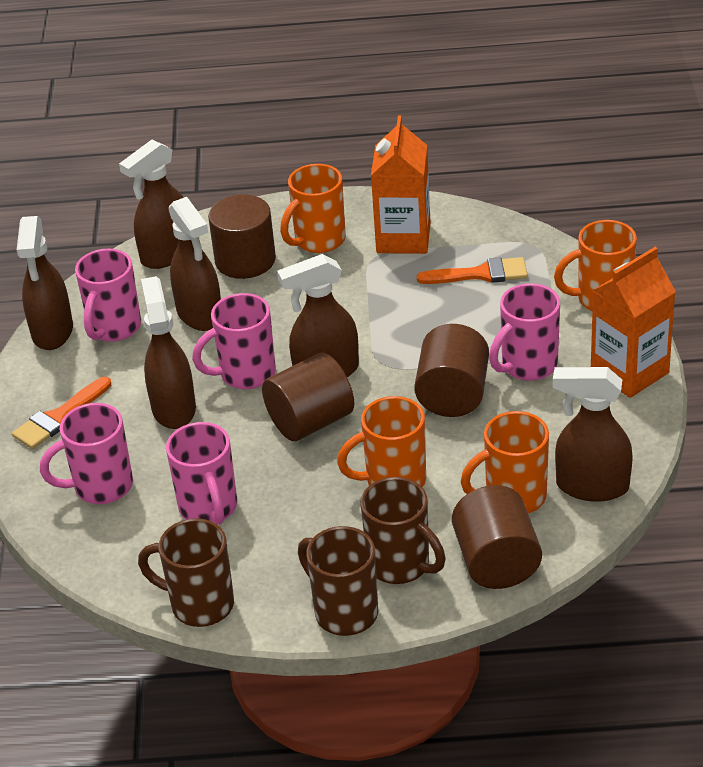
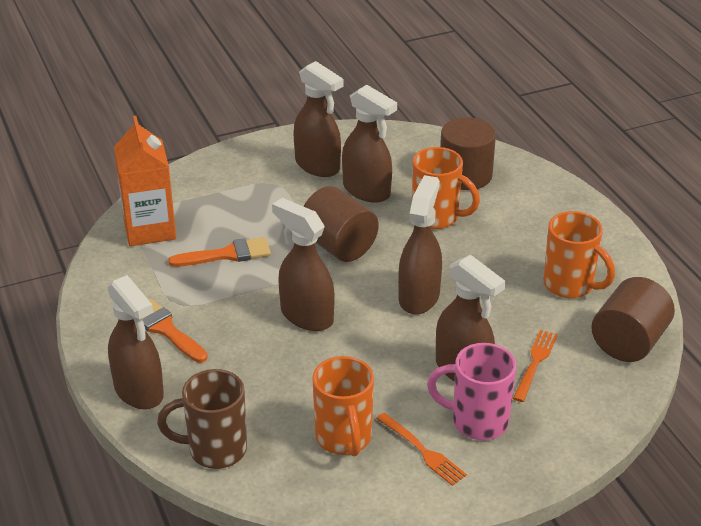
brown cylinder: 4 -> 3
brown mug: 3 -> 1
orange carton: 2 -> 1
orange fork: 0 -> 2
orange mug: 4 -> 3
pink mug: 5 -> 1

